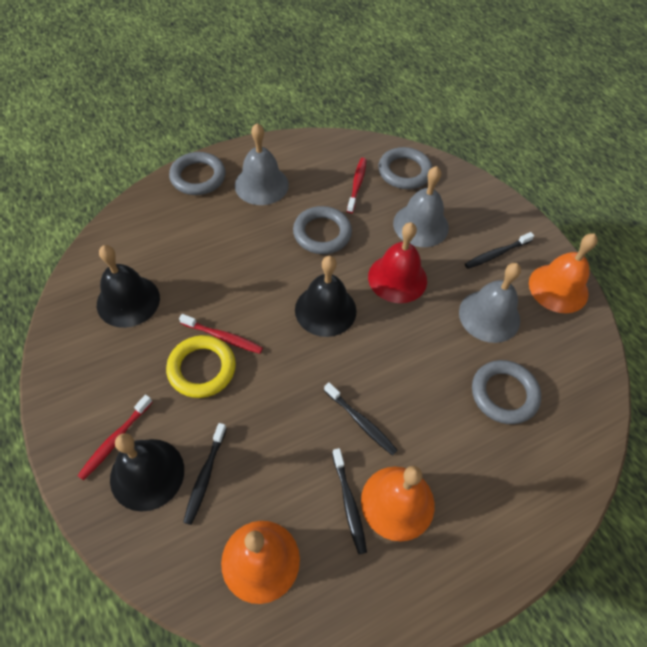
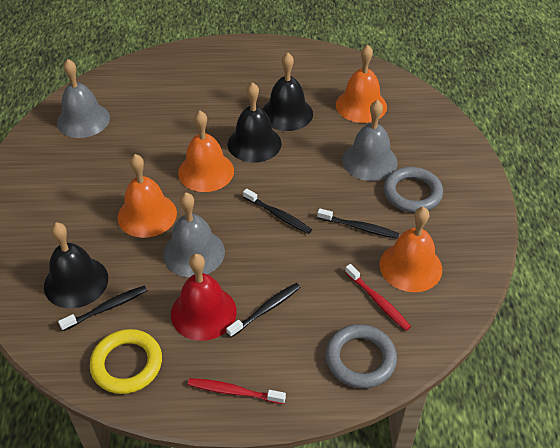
grey ring: 4 -> 2
orange bell: 3 -> 4
red toothbrush: 3 -> 2

